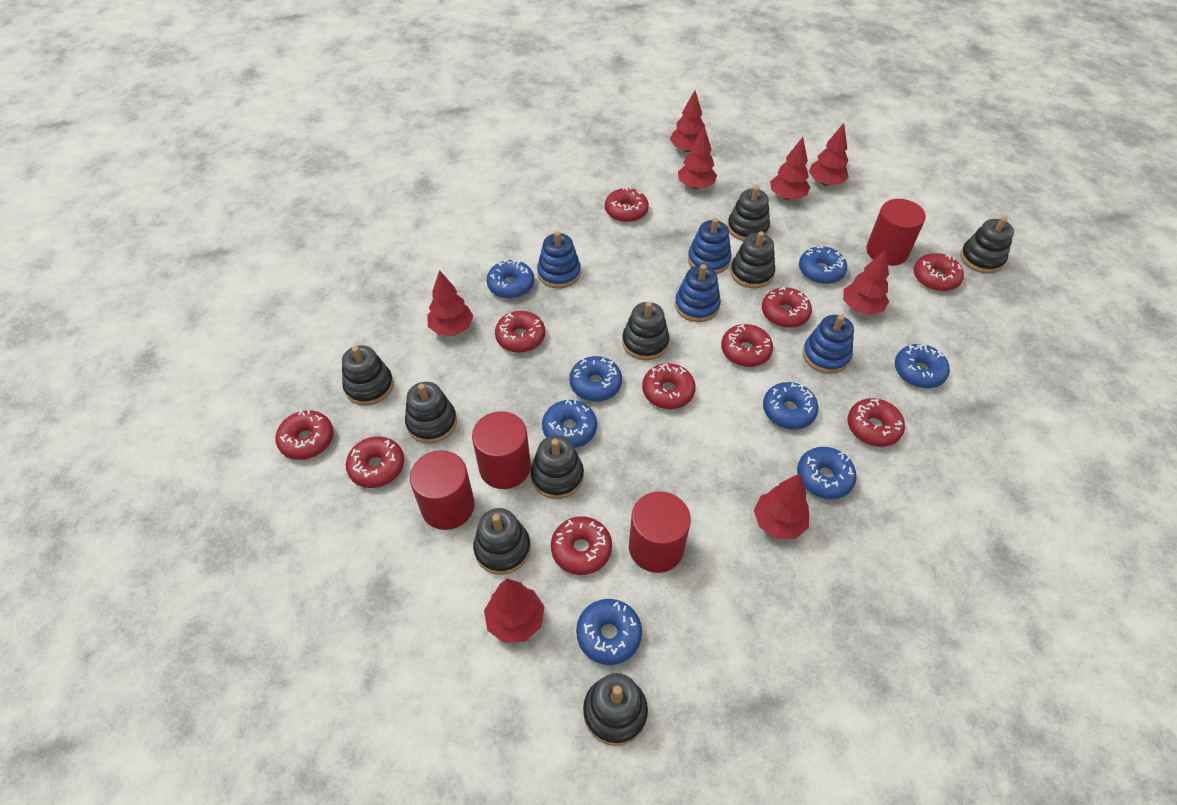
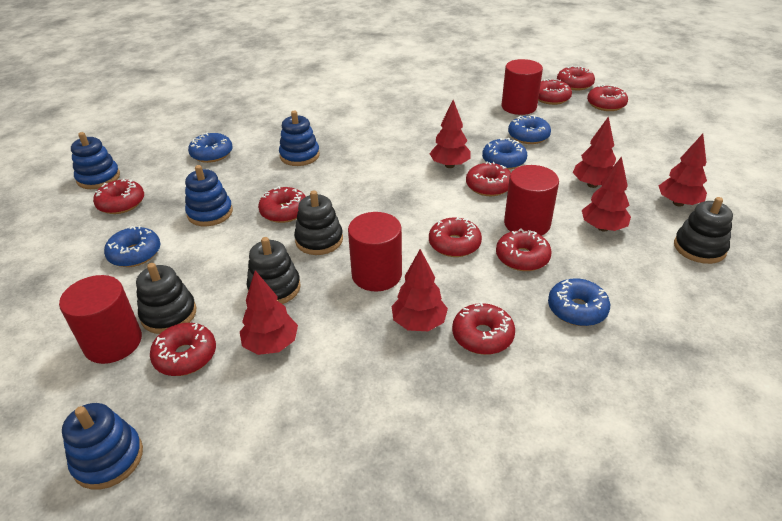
black stacking toy: 9 -> 4
blue donut: 8 -> 5
red tree: 8 -> 6

